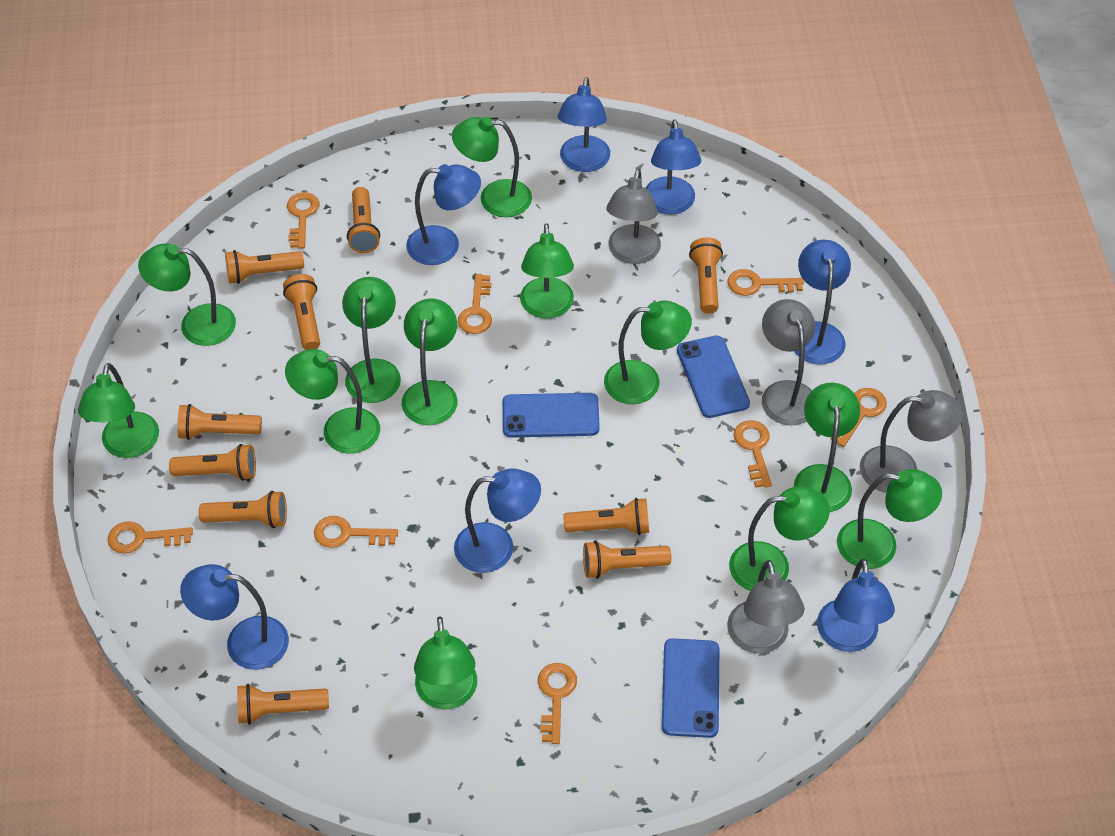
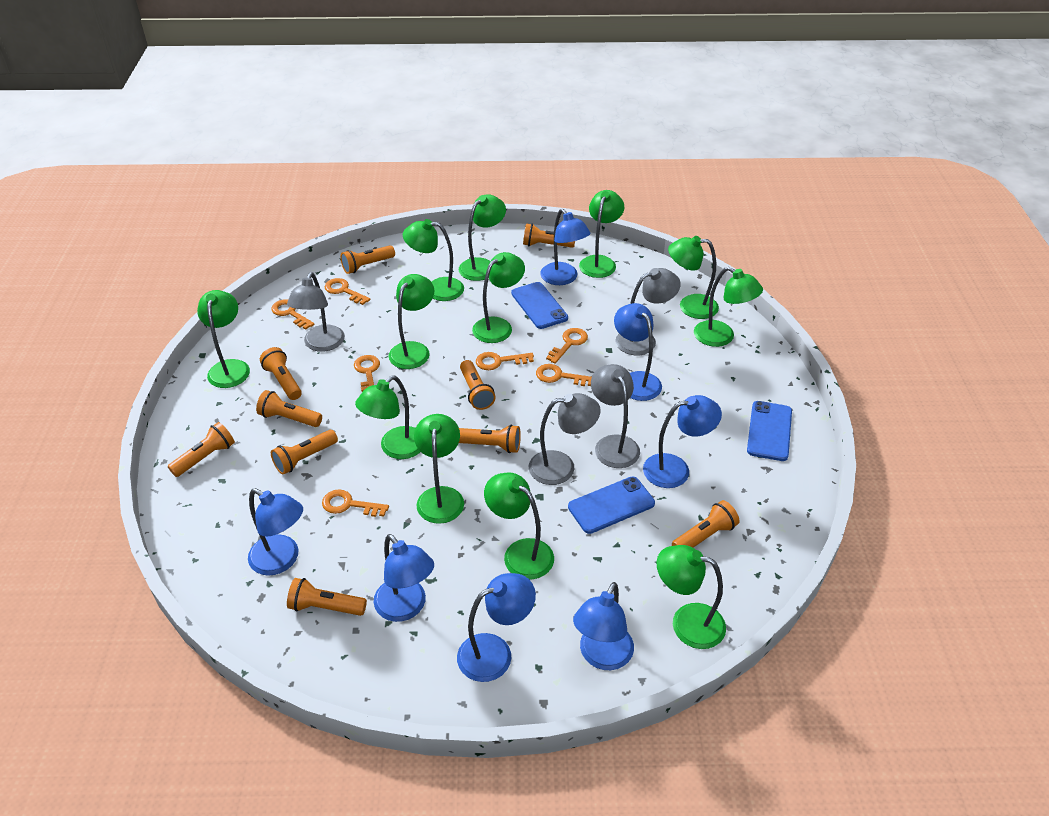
orange key: 8 -> 7

